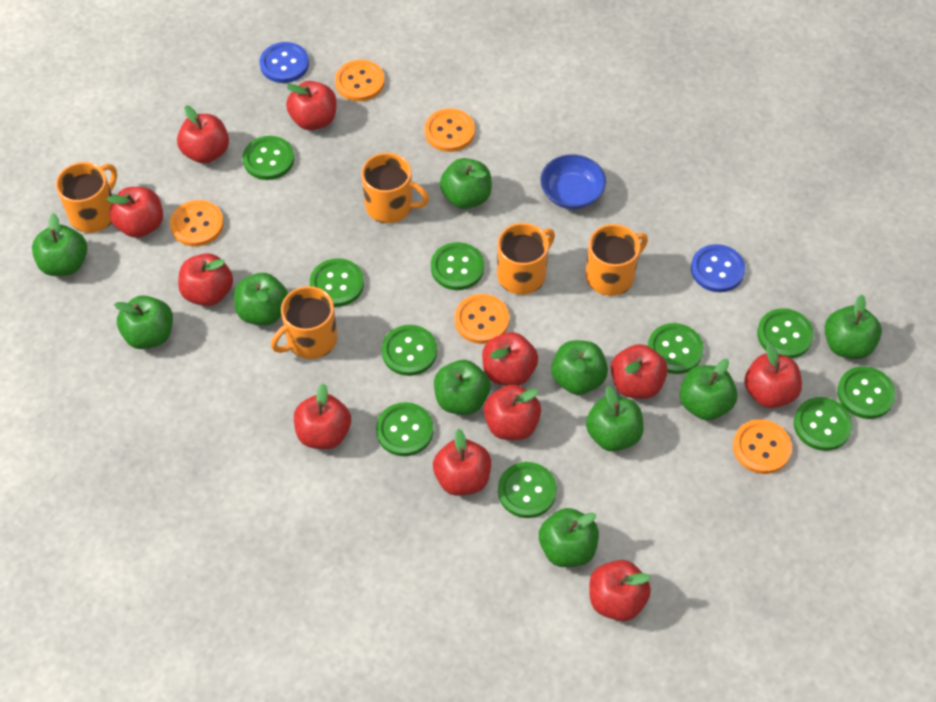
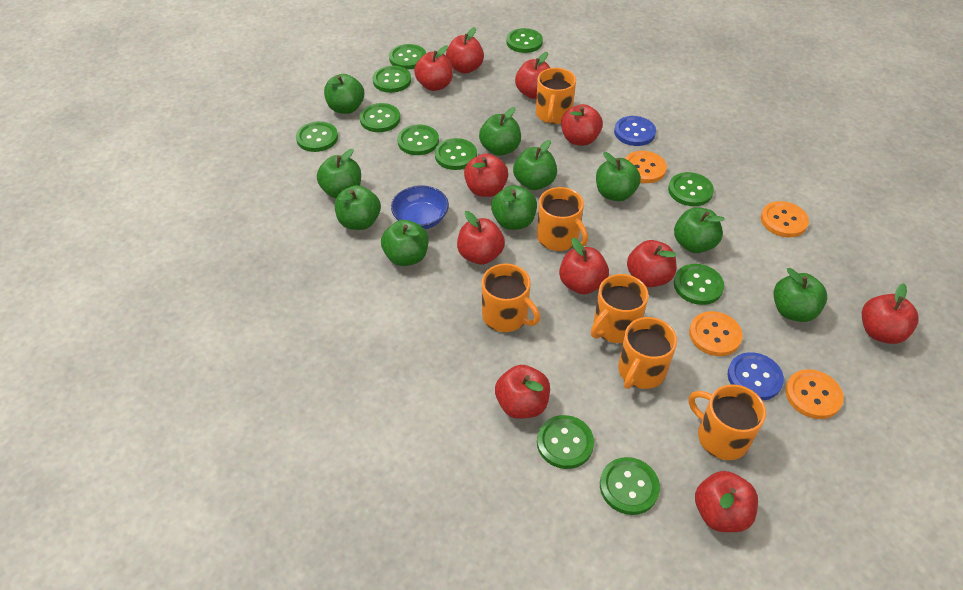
green button: 10 -> 11
orange button: 5 -> 4
orange mug: 5 -> 6

